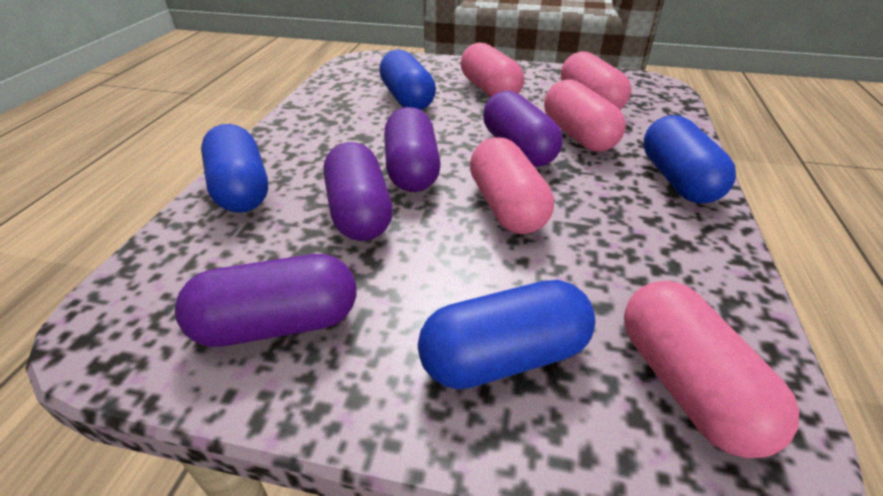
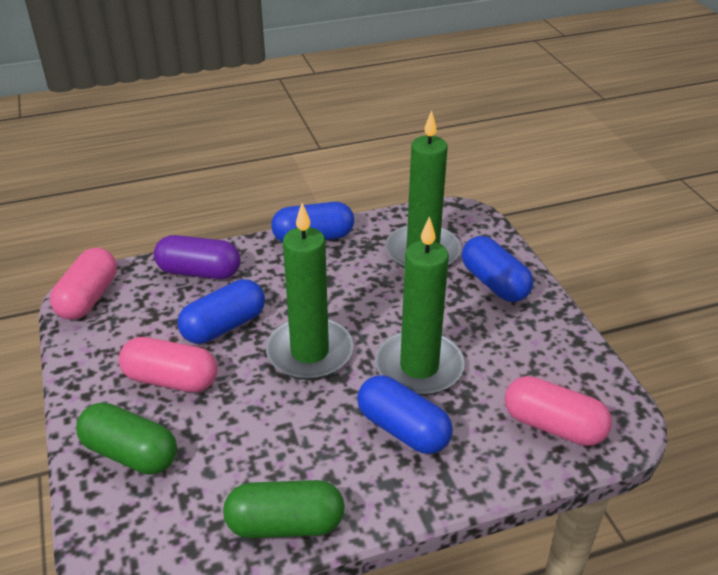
green candle: 0 -> 3
green capsule: 0 -> 2
pink capsule: 5 -> 3
purple capsule: 4 -> 1

